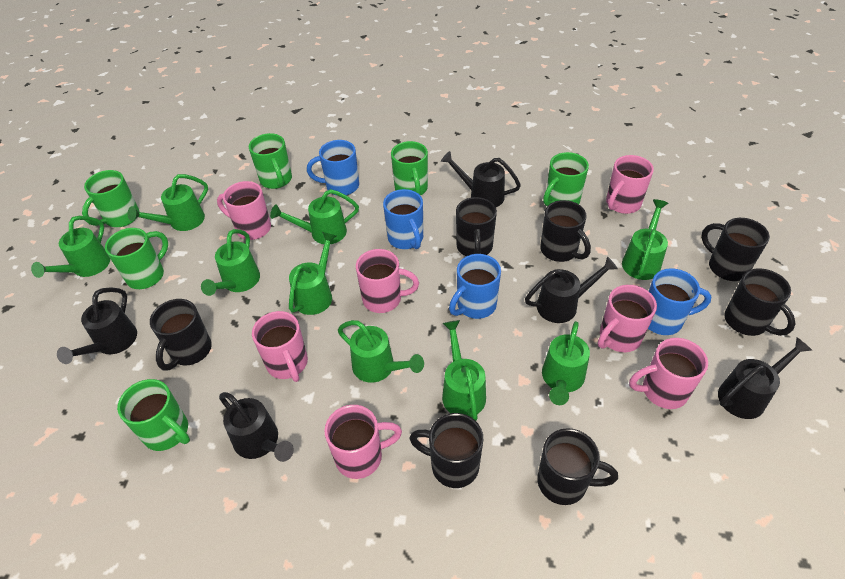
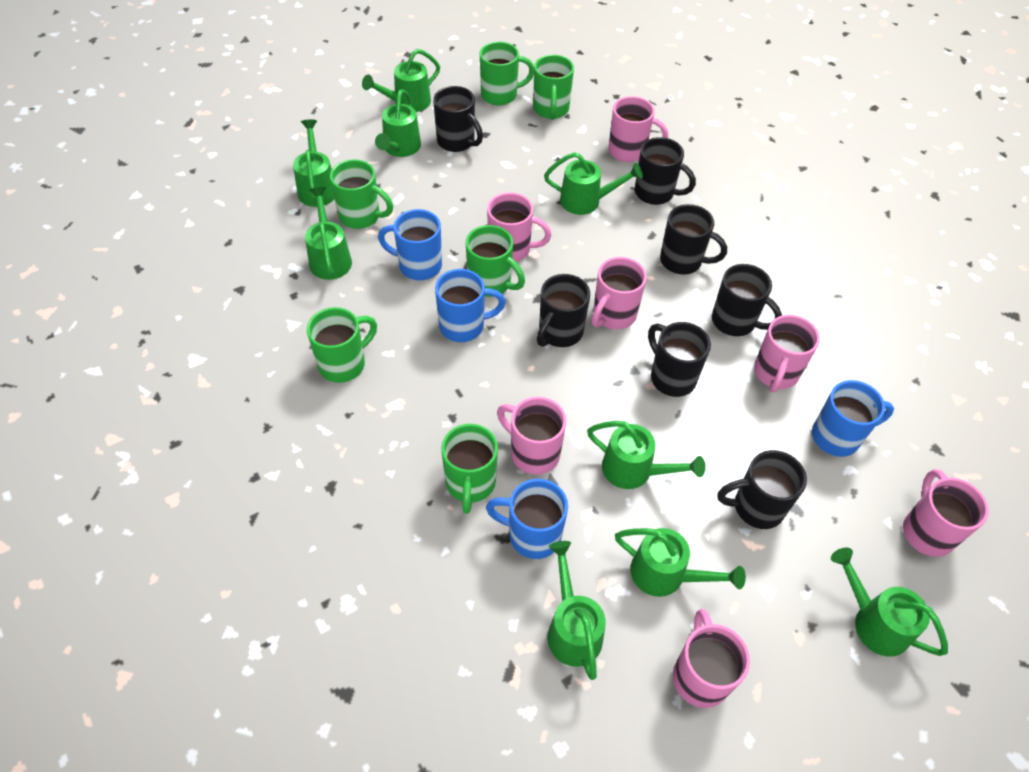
black watering can: 5 -> 0

